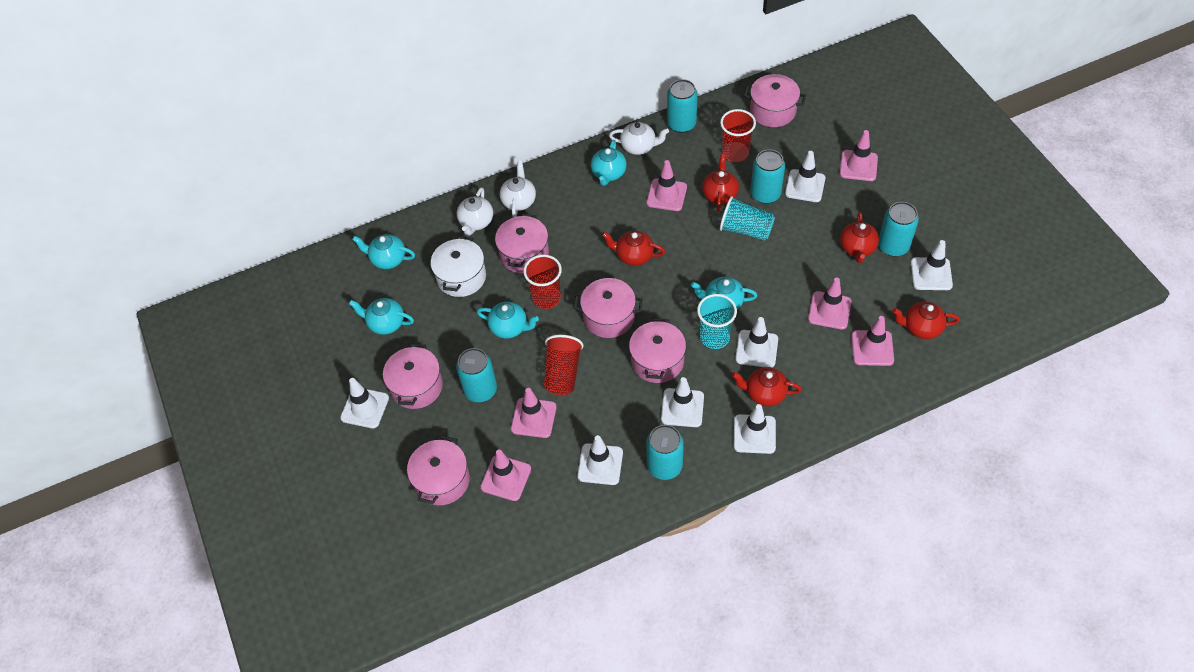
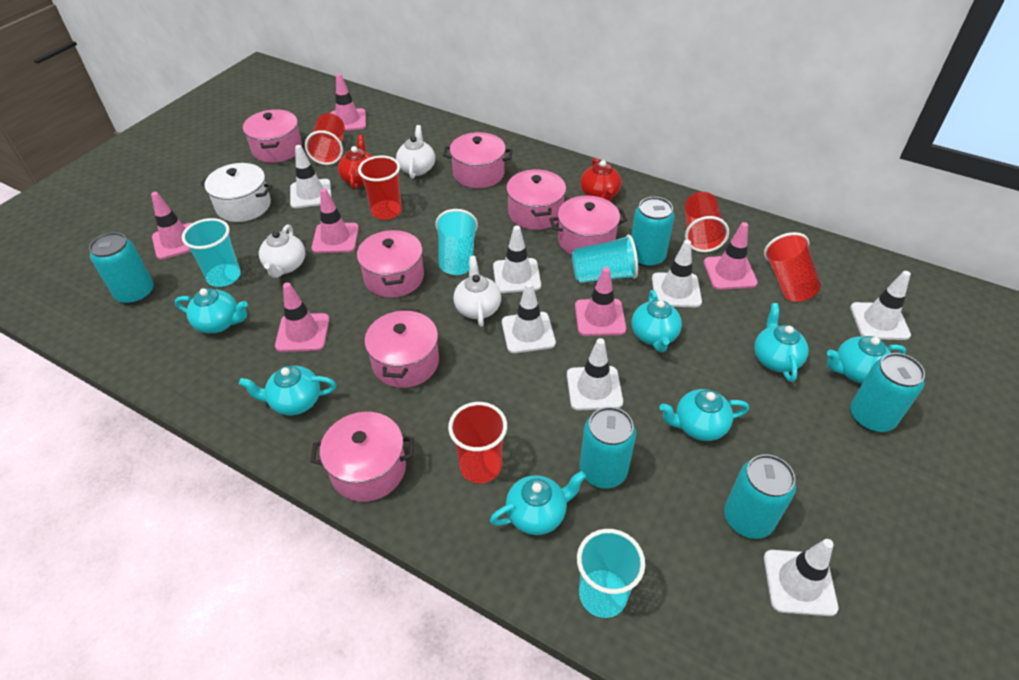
pink pot: 6 -> 7
red cup: 3 -> 5
red teapot: 5 -> 2
turquoise cup: 2 -> 4
turquoise teapot: 5 -> 7

